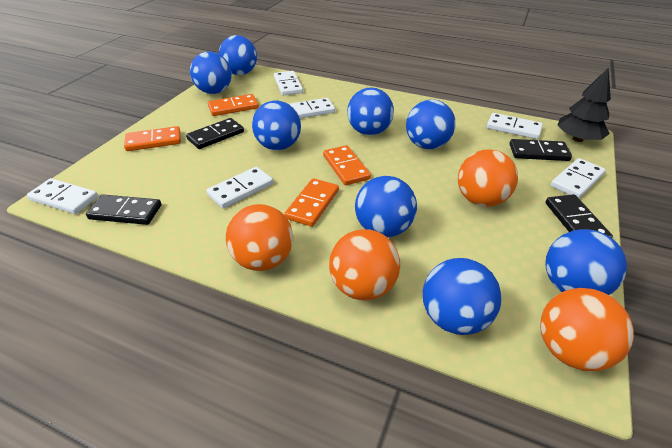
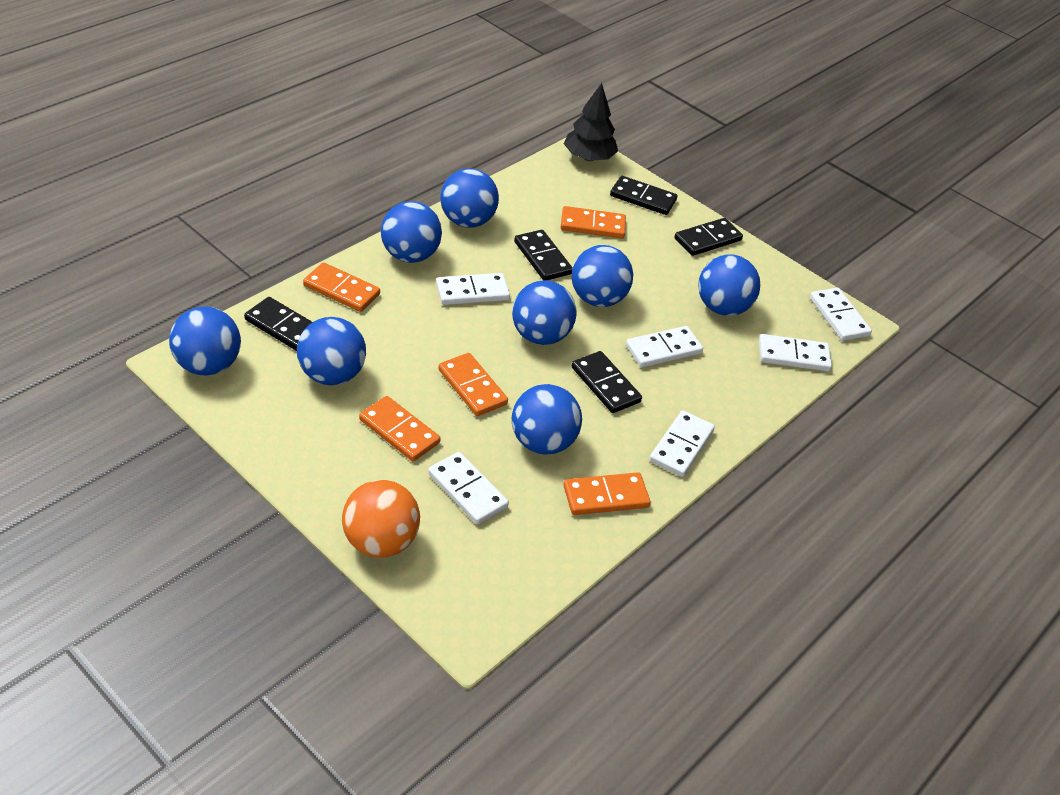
black domino: 4 -> 5
orange ball: 4 -> 1
orange domino: 4 -> 5

